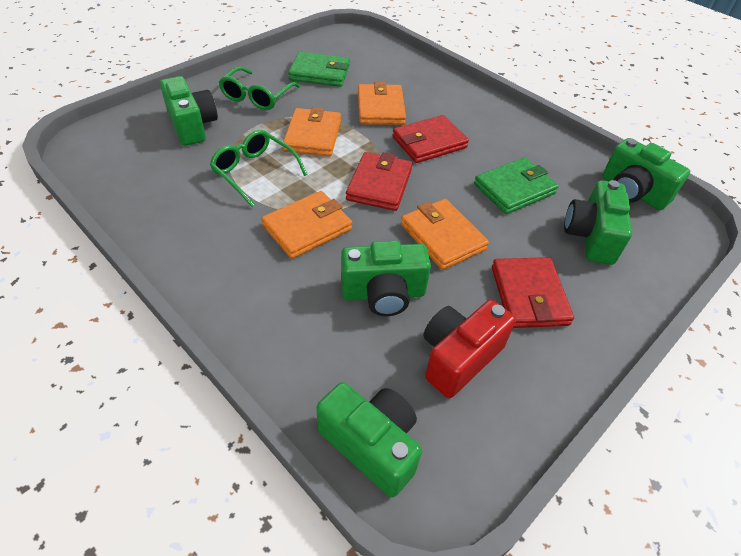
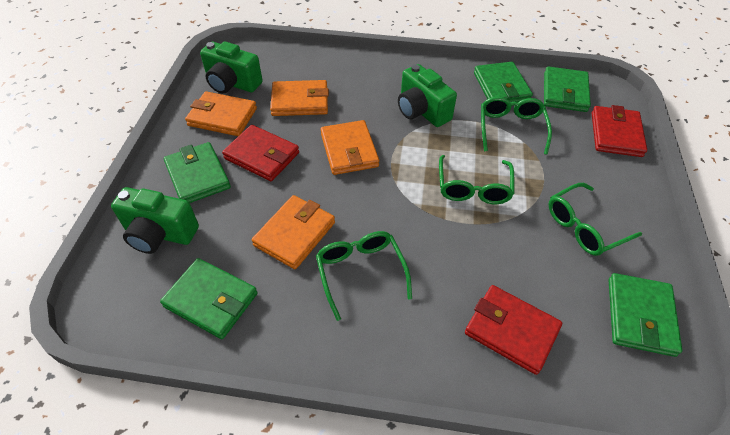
green camera: 5 -> 3
green glasses: 2 -> 4
green wallet: 2 -> 5
red camera: 1 -> 0

